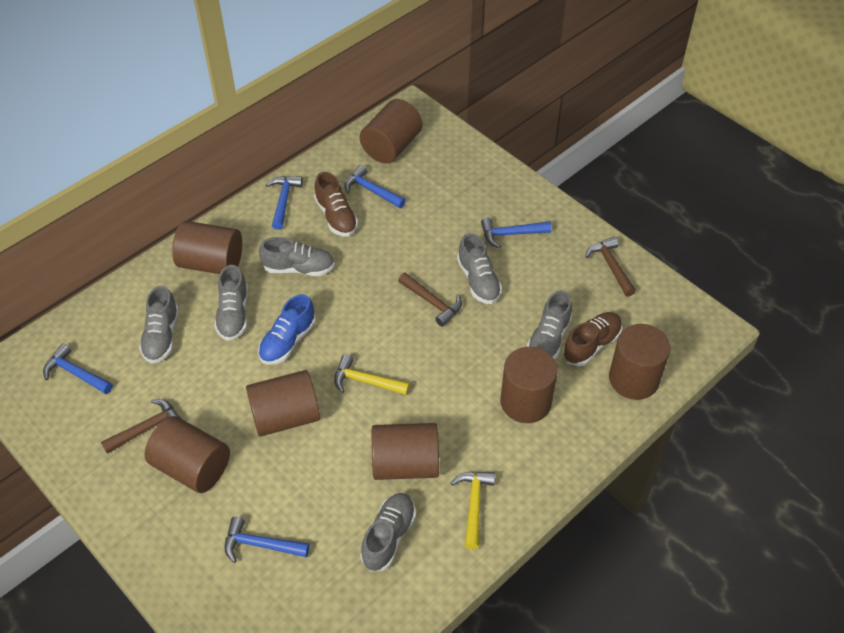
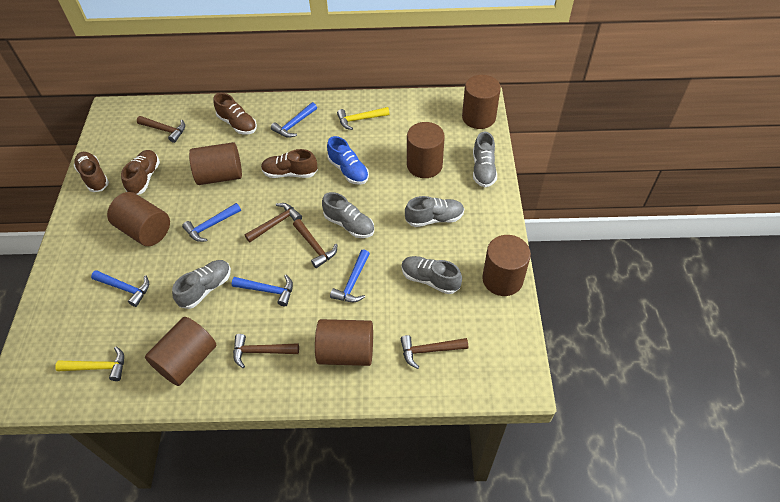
brown hammer: 3 -> 5
brown shoe: 2 -> 4
grey shoe: 6 -> 5

